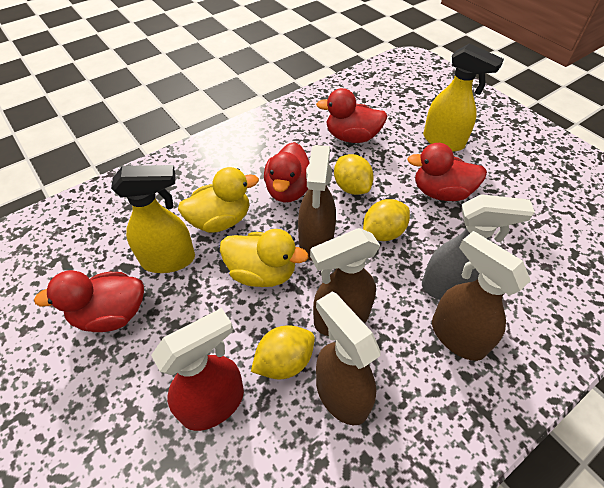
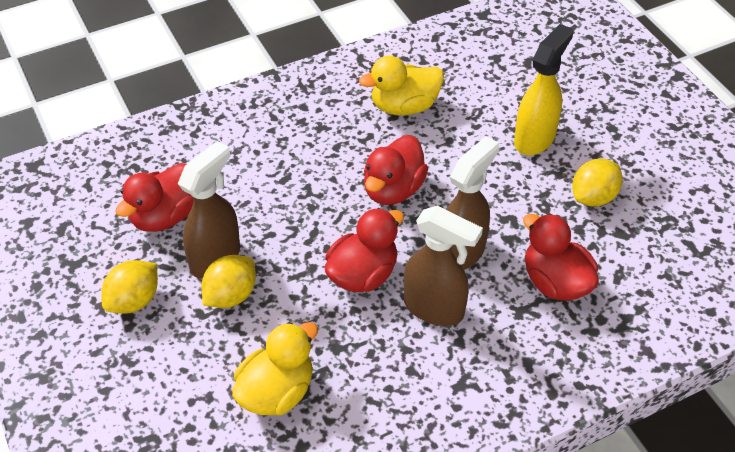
brown spray bottle: 4 -> 3
grey spray bottle: 1 -> 0
red spray bottle: 1 -> 0
yellow spray bottle: 2 -> 1

